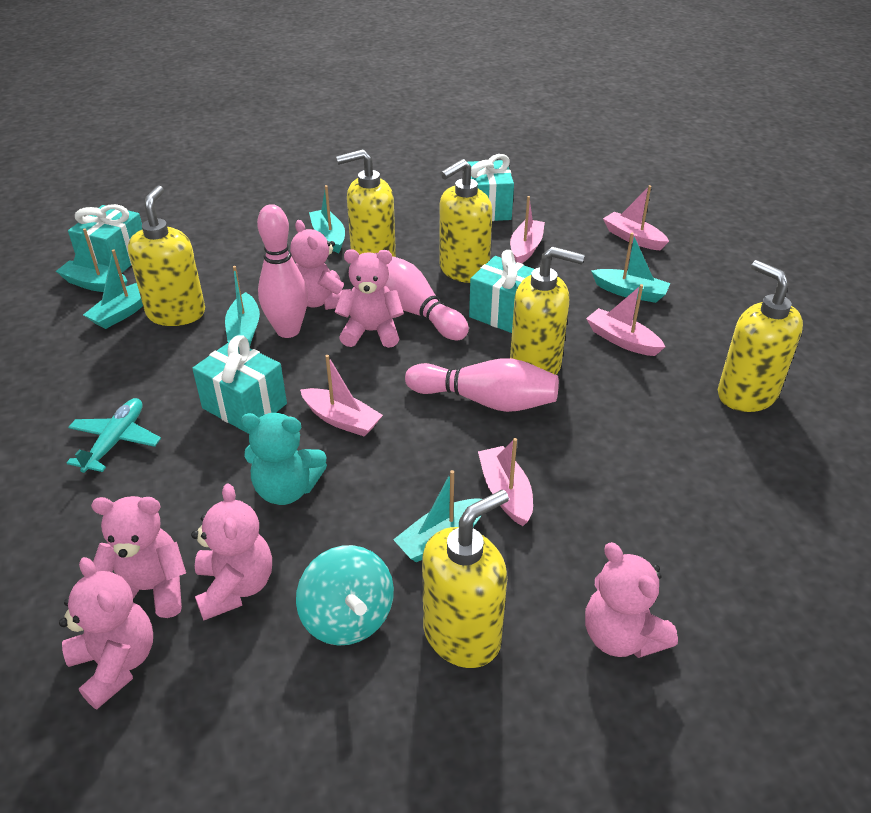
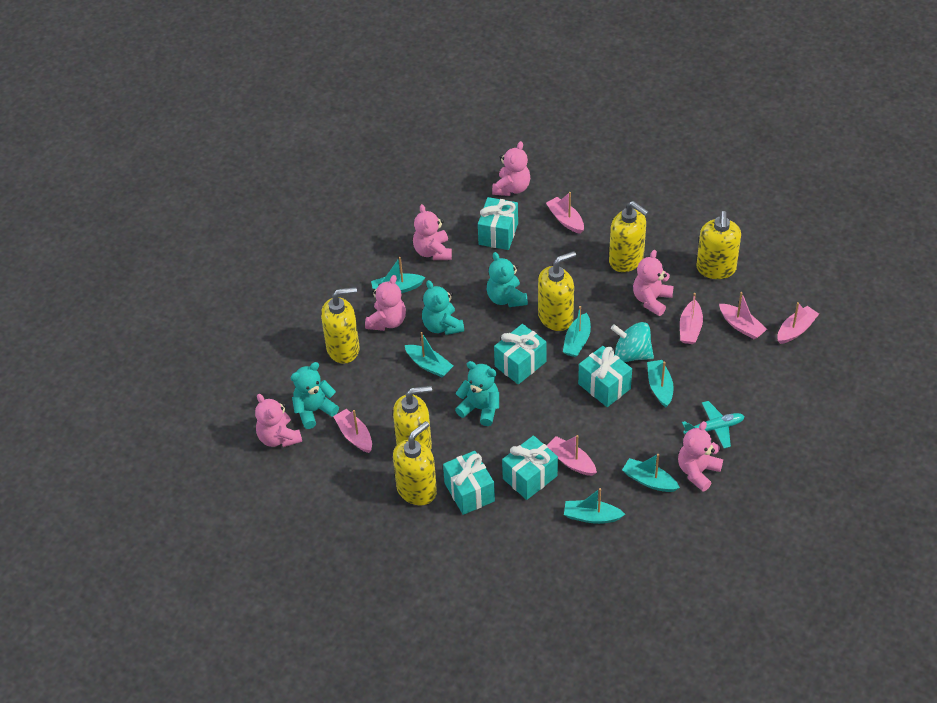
pink boat: 5 -> 6
pink bowling pin: 3 -> 0
turquoise gift: 4 -> 5
turquoise teddy bear: 1 -> 4

